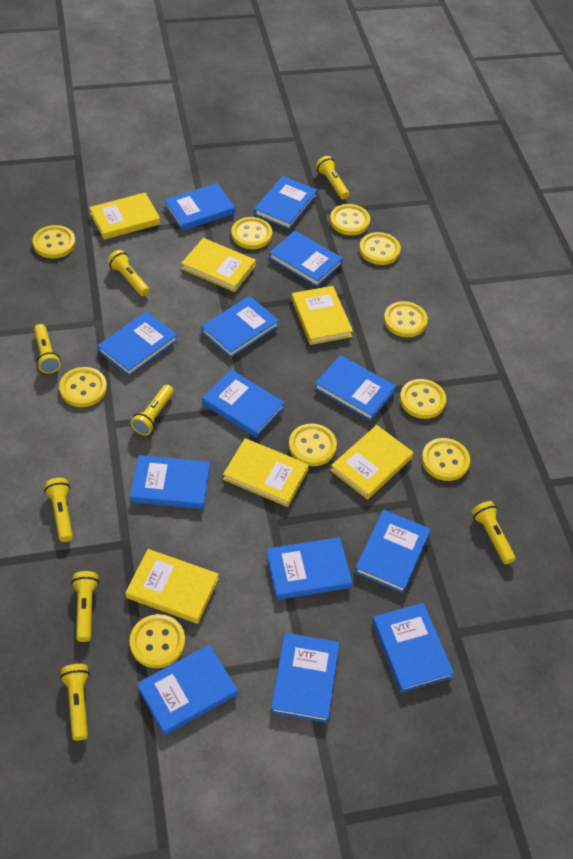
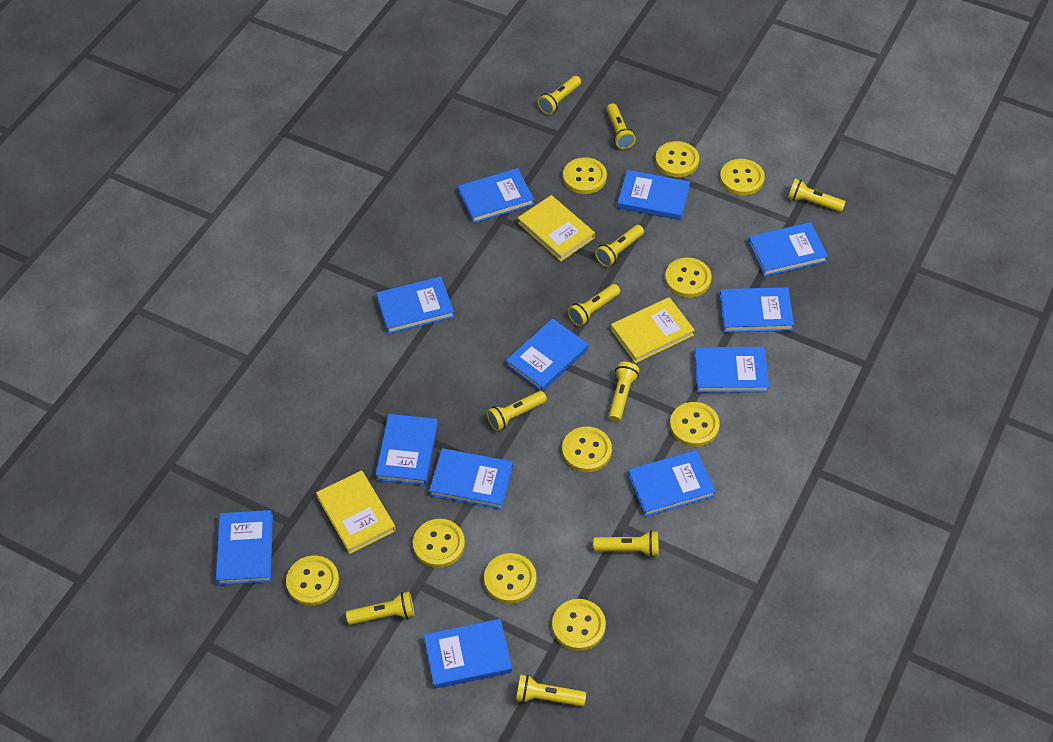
blue book: 13 -> 12
yellow book: 6 -> 3
yellow flashlight: 8 -> 10

